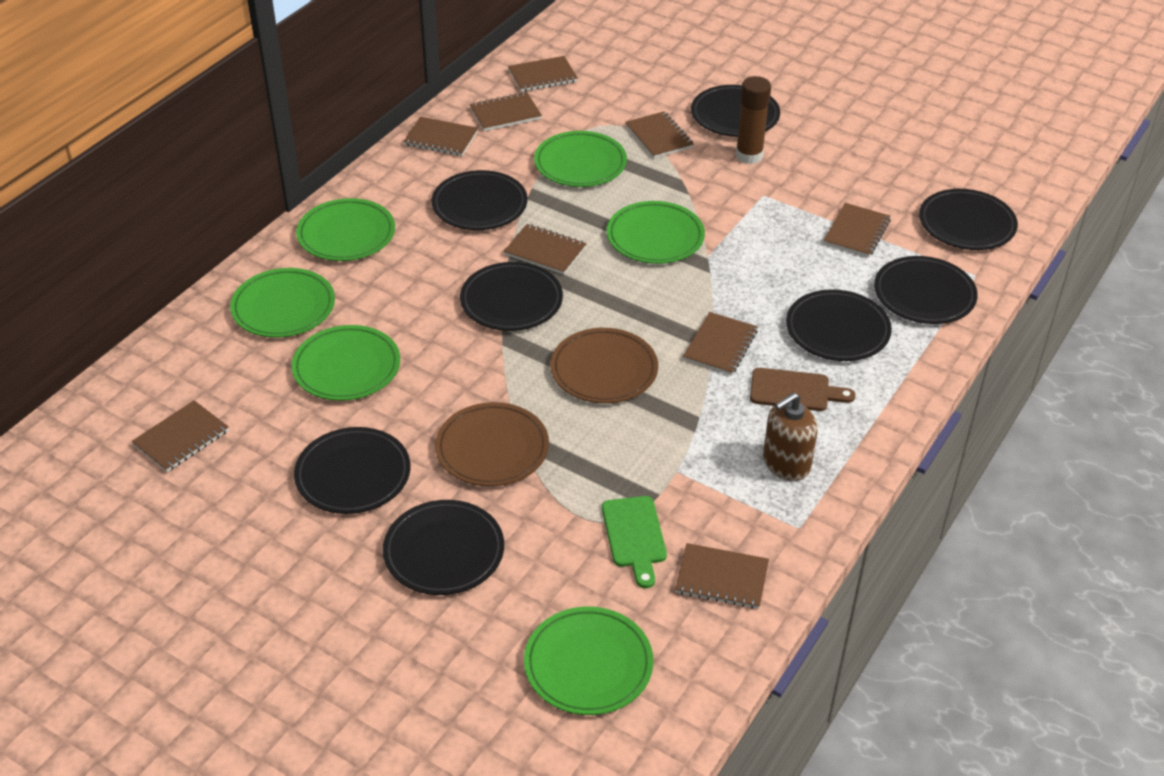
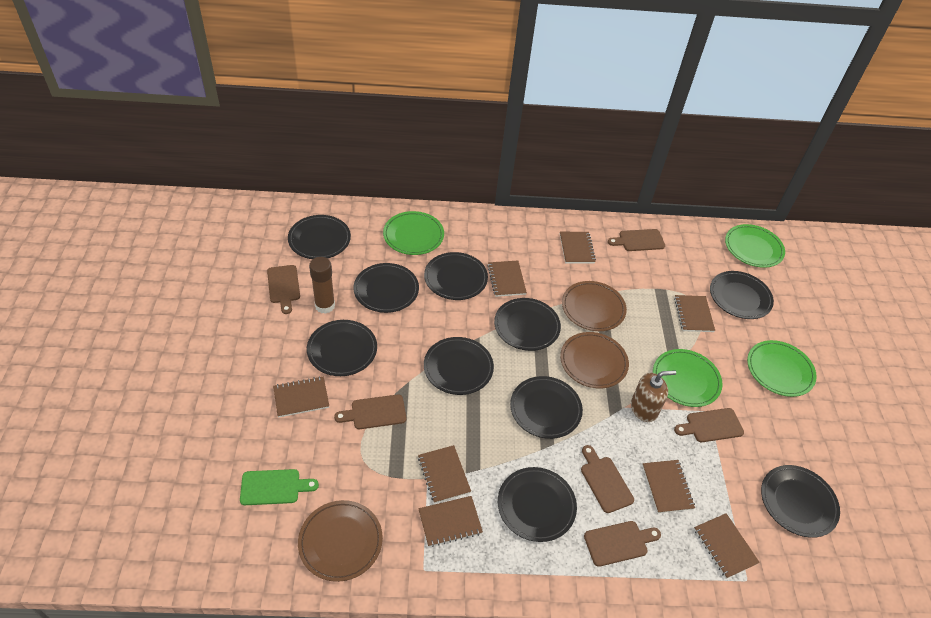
black plate: 8 -> 10
brown cutting board: 1 -> 6
brown notebook: 9 -> 8
brown plate: 2 -> 3
green plate: 6 -> 4

